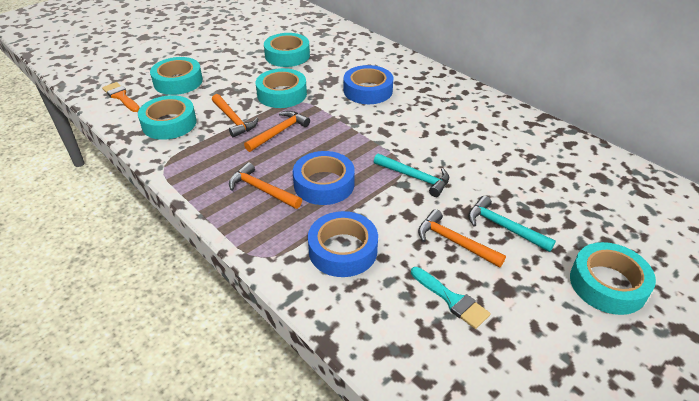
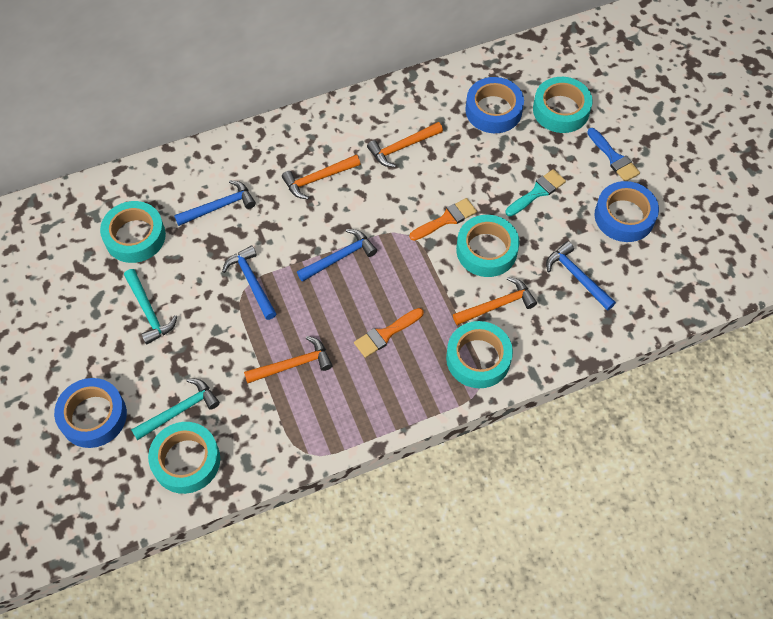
blue brush: 0 -> 1
blue hammer: 0 -> 4
orange brush: 1 -> 2

